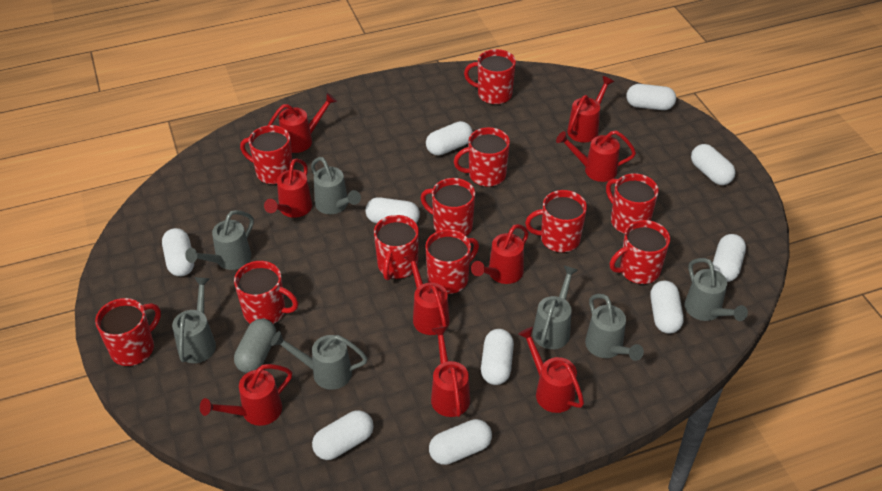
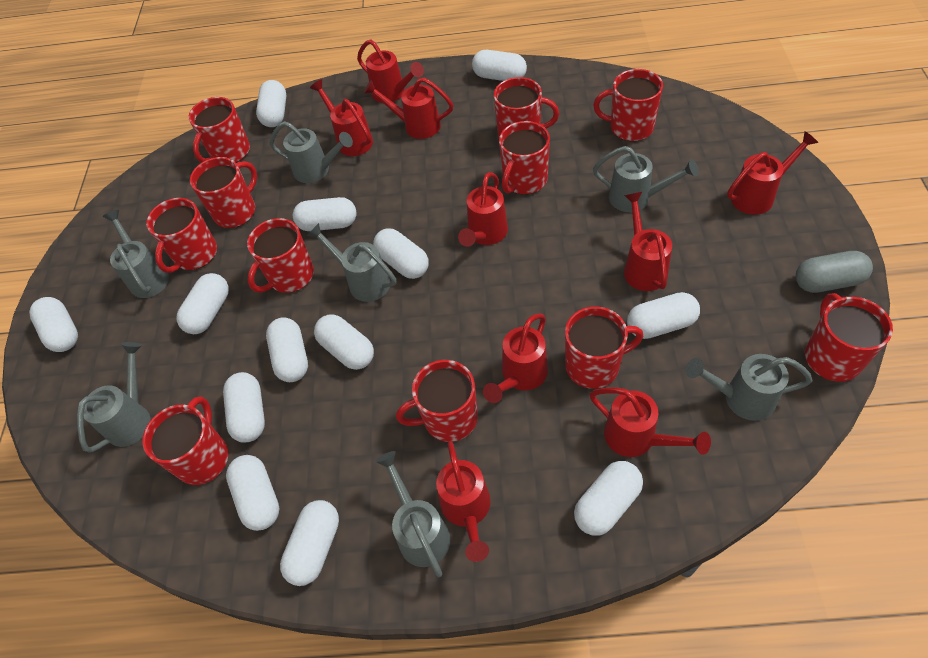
white capsule: 10 -> 13

